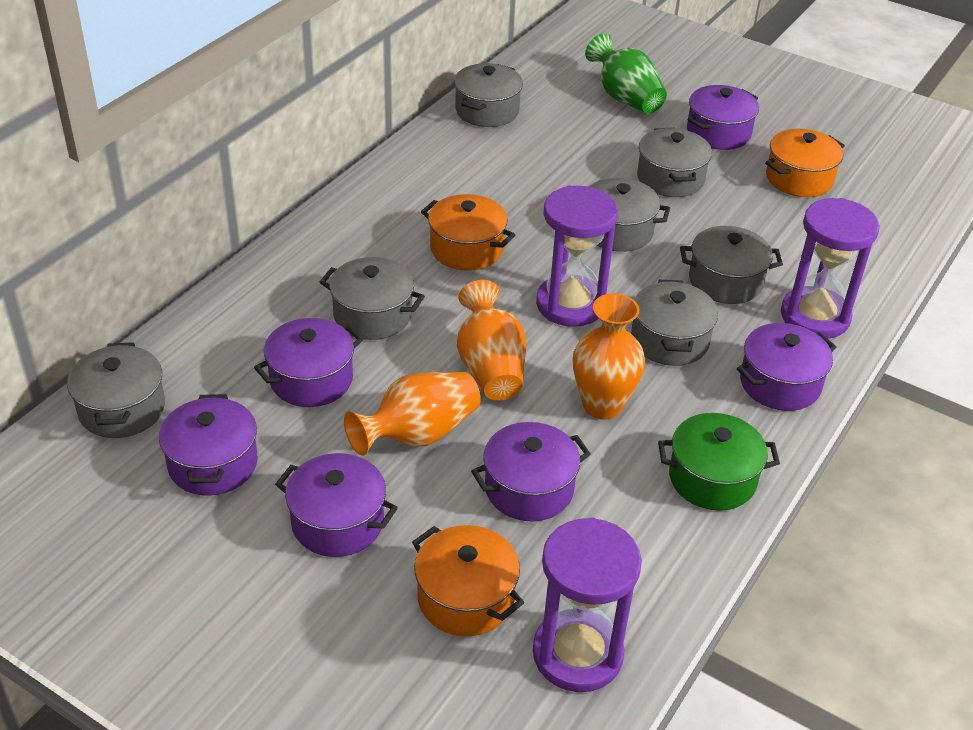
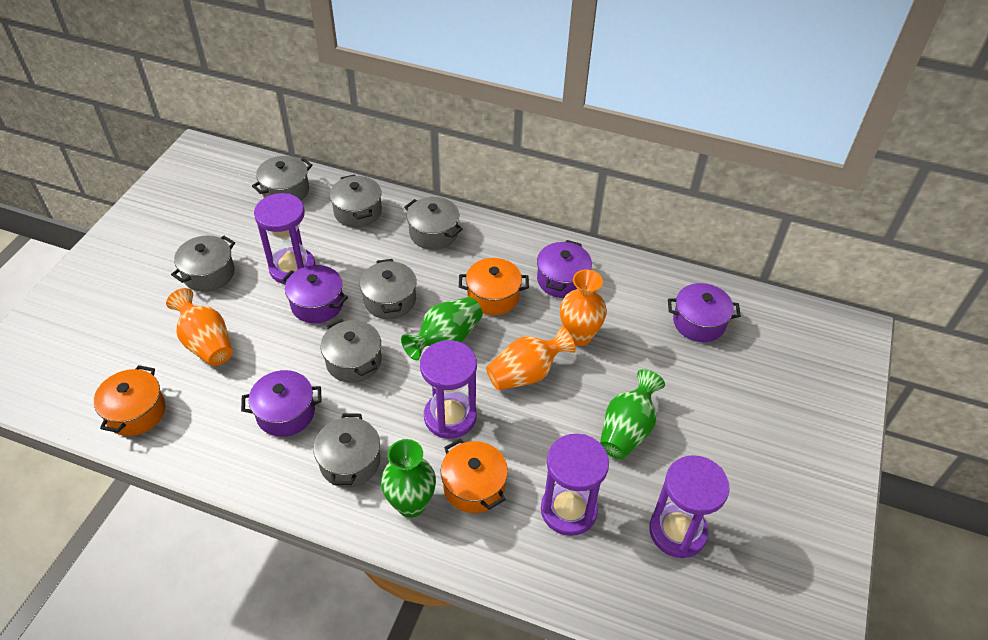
green pot: 1 -> 0
green vase: 1 -> 3
purple hourglass: 3 -> 4
purple pot: 6 -> 4

